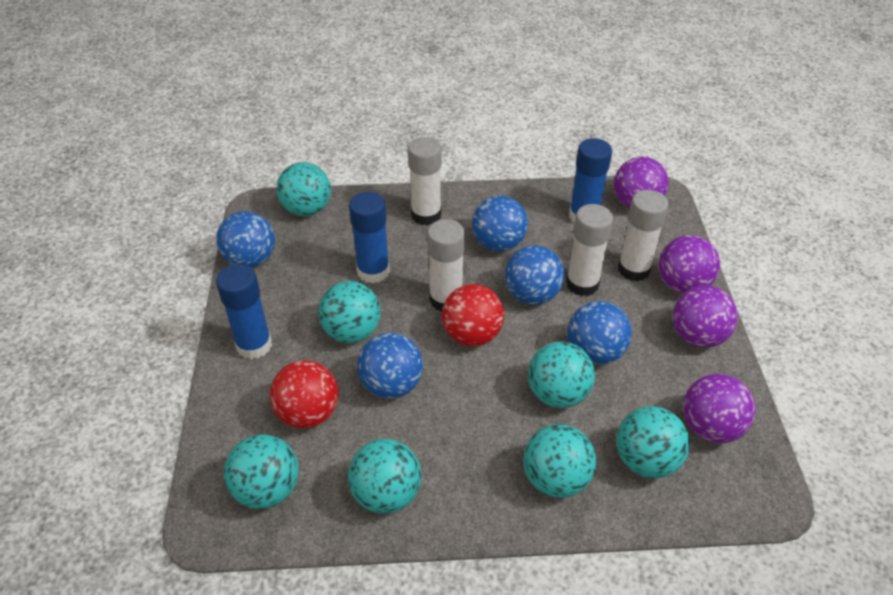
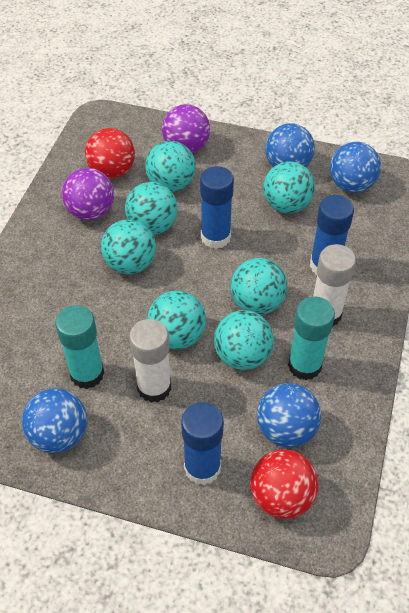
blue ball: 5 -> 4
purple ball: 4 -> 2
turquoise glue stick: 0 -> 2
white glue stick: 4 -> 2

